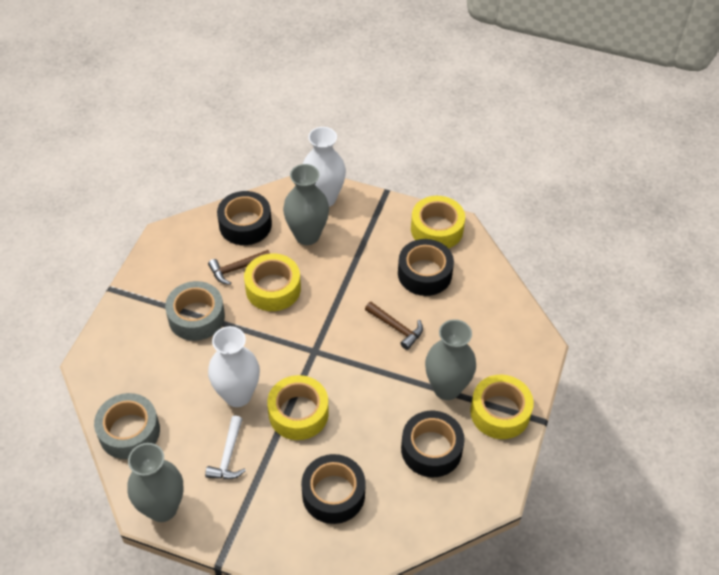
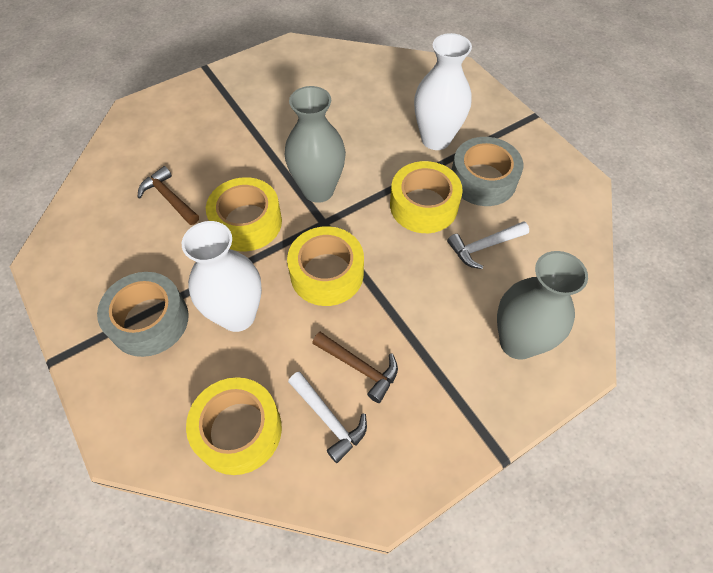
black tape: 4 -> 0
grey vase: 3 -> 2
white hammer: 1 -> 2

